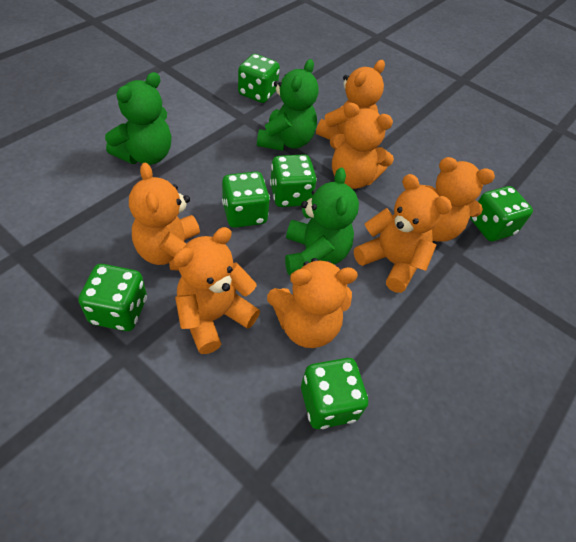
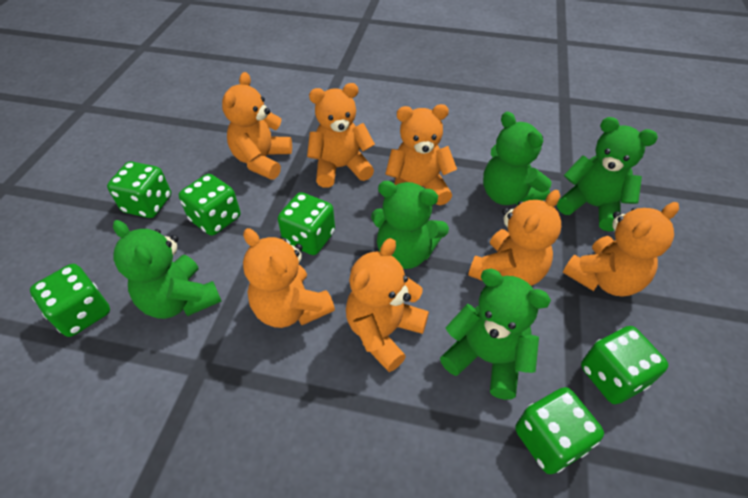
green teddy bear: 3 -> 5

